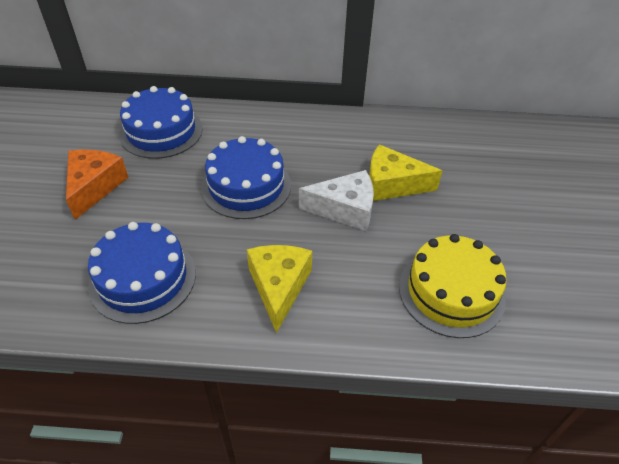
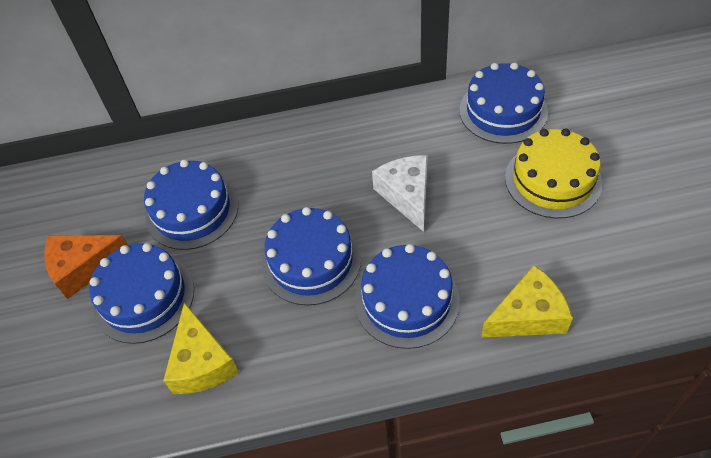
blue cake: 3 -> 5

